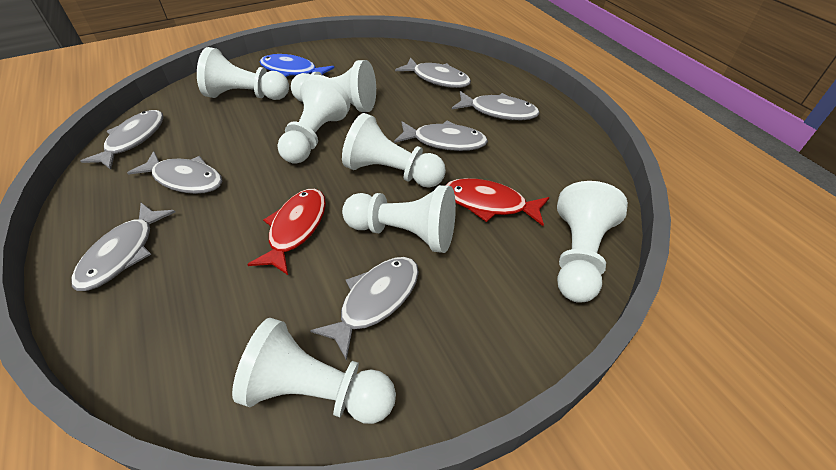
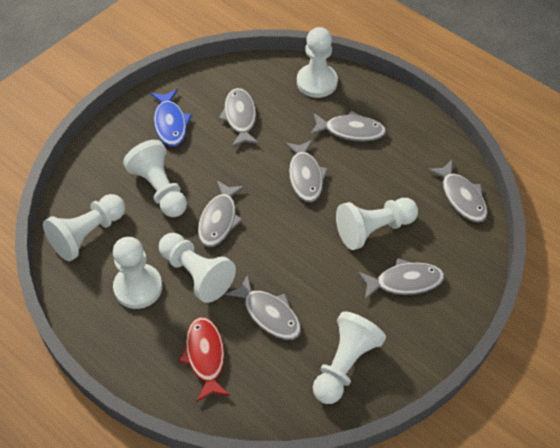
red fish: 2 -> 1

